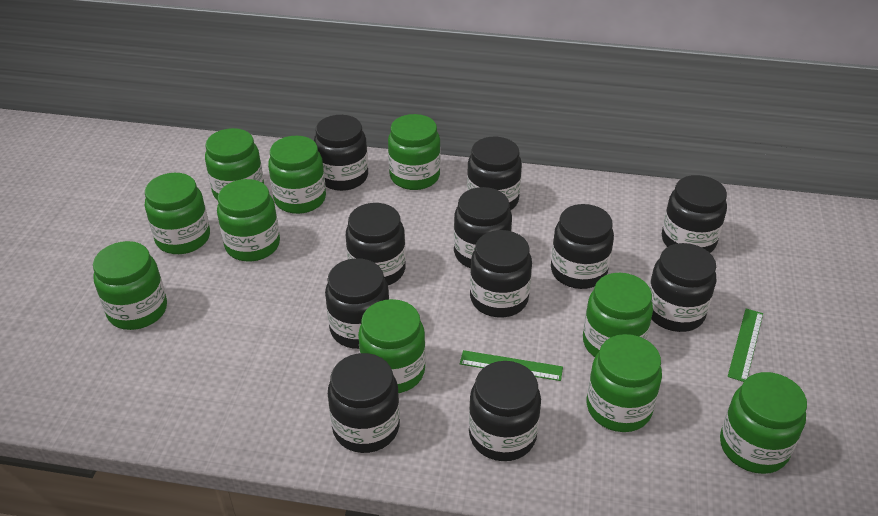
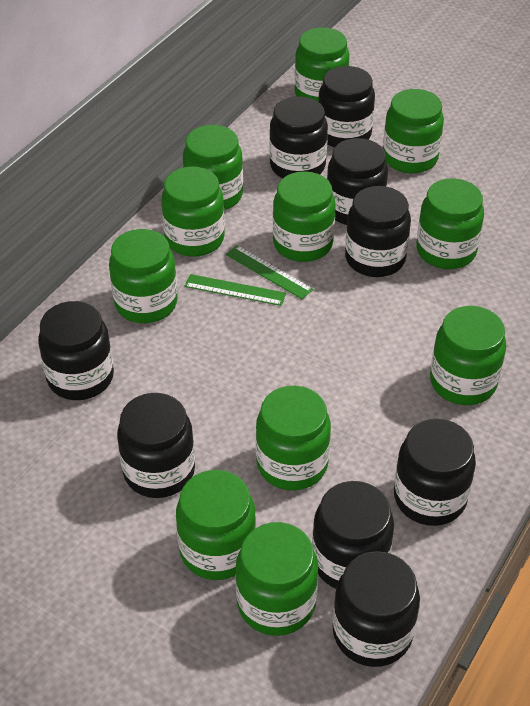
black jar: 11 -> 9
green jar: 10 -> 11

